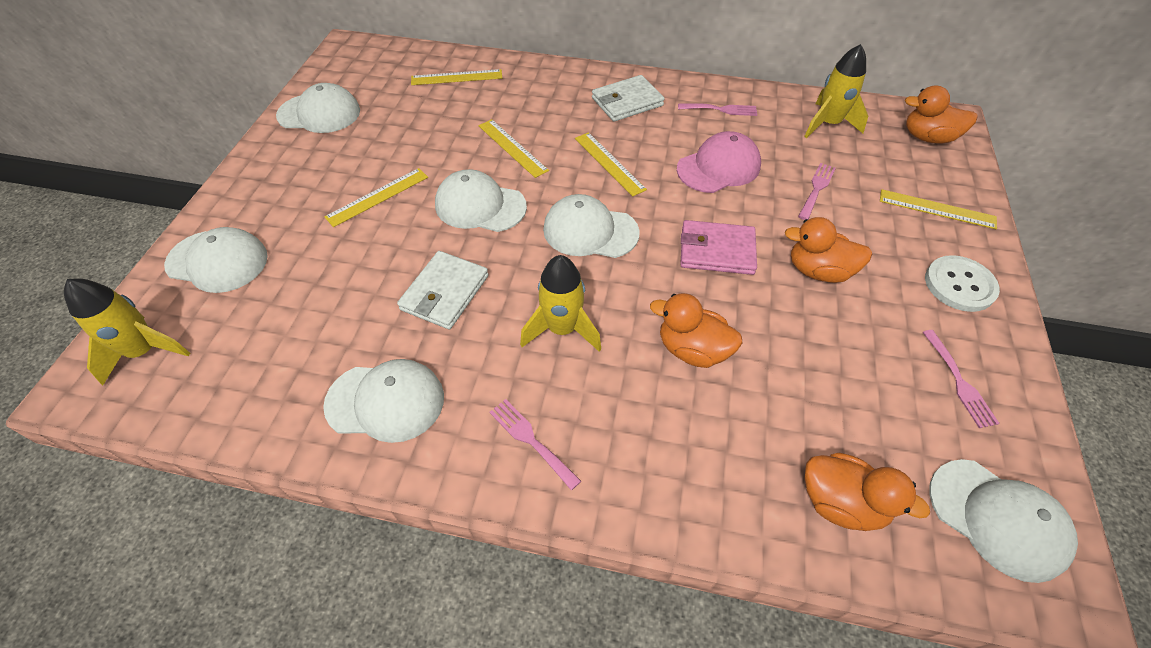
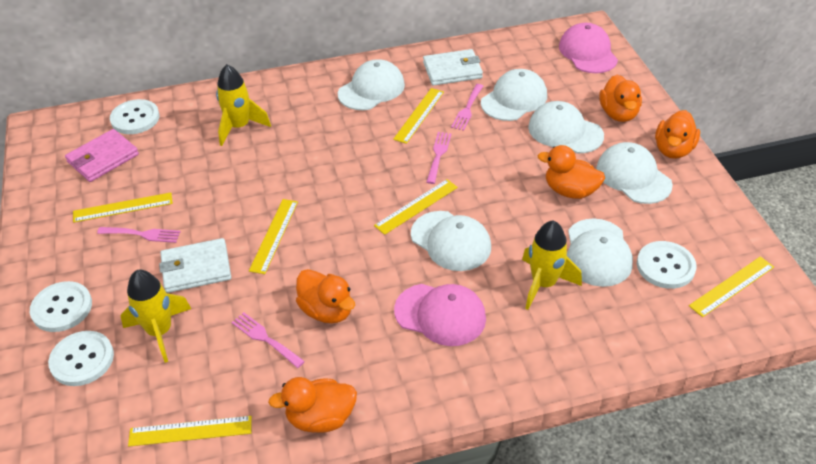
orange duck: 4 -> 5
pink cap: 1 -> 2
white button: 1 -> 4
yellow ruler: 5 -> 6

